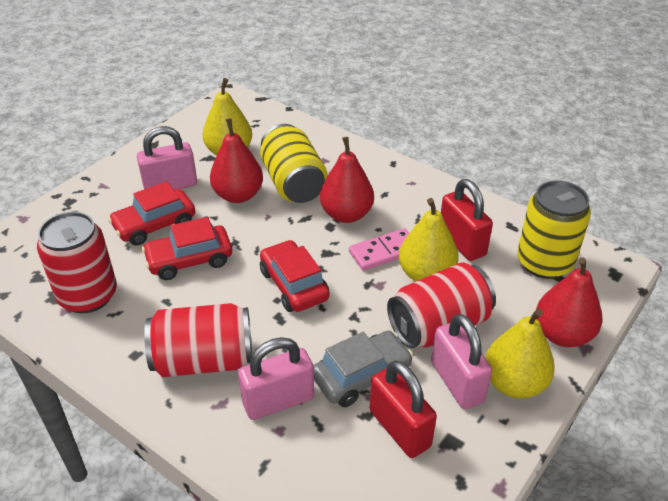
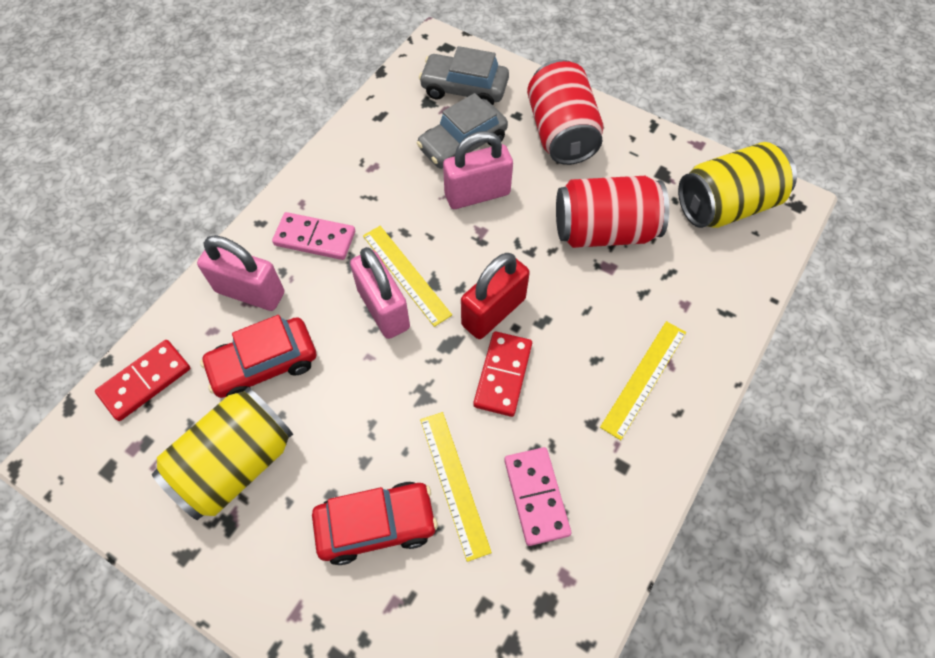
grey car: 1 -> 2
pink domino: 1 -> 2
red can: 3 -> 2
red car: 3 -> 2
red domino: 0 -> 2
red padlock: 2 -> 1
red pear: 3 -> 0
yellow pear: 3 -> 0
yellow ruler: 0 -> 3

